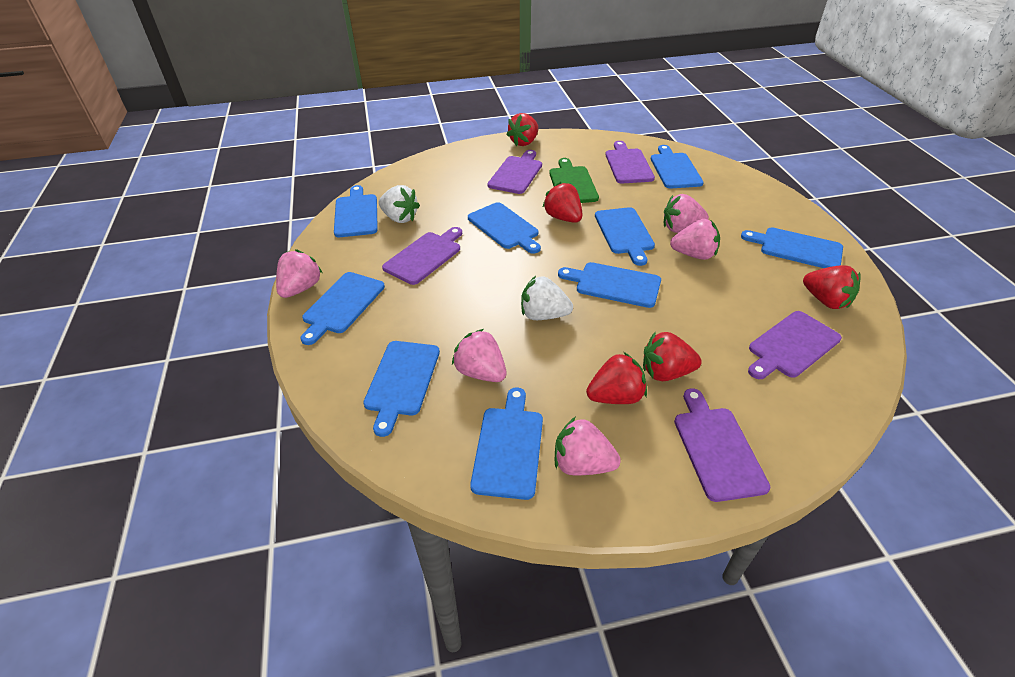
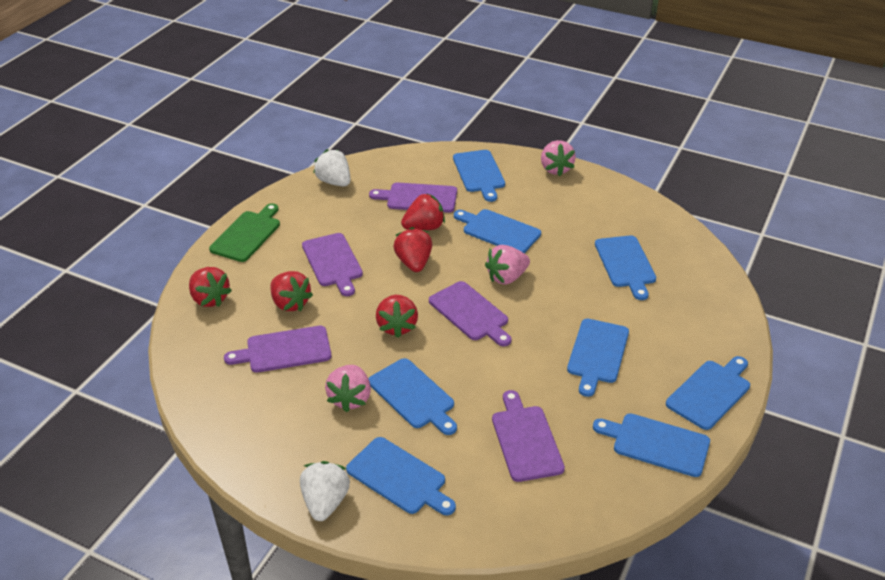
blue cutting board: 9 -> 8
pink strawberry: 5 -> 3

